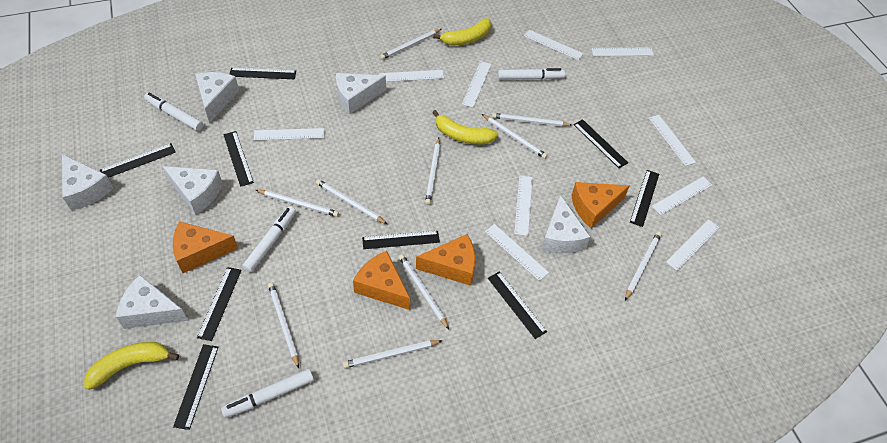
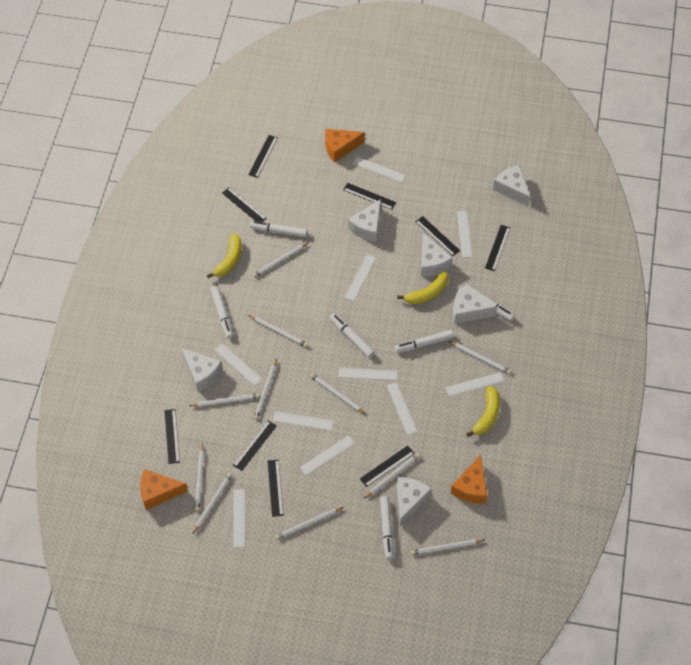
orange cheese: 4 -> 3
white marker: 4 -> 6
white pencil: 10 -> 11

